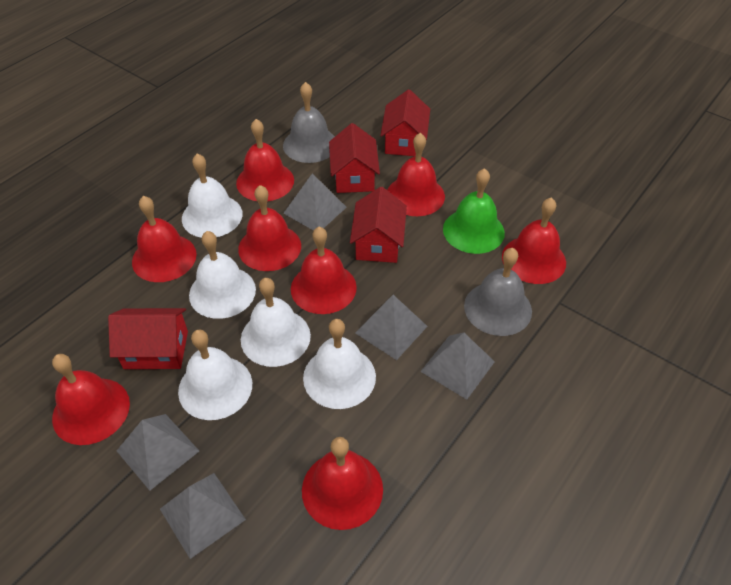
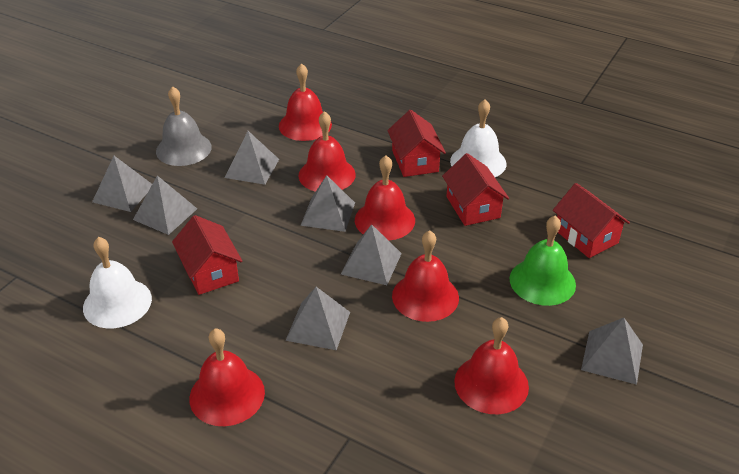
grey bell: 2 -> 1
grey pyramid: 5 -> 7
red bell: 8 -> 6
white bell: 5 -> 2

